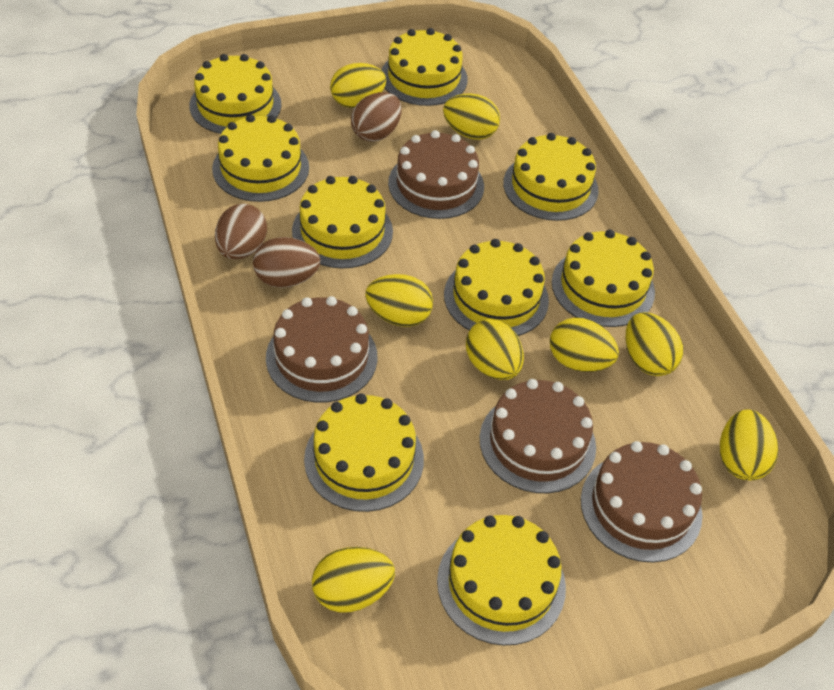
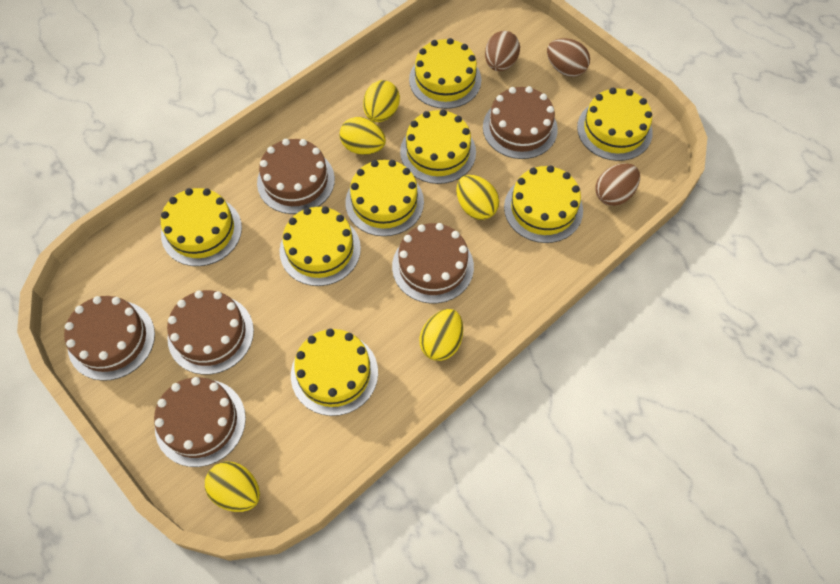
brown cake: 4 -> 6
yellow cake: 9 -> 8
yellow egg: 8 -> 5

